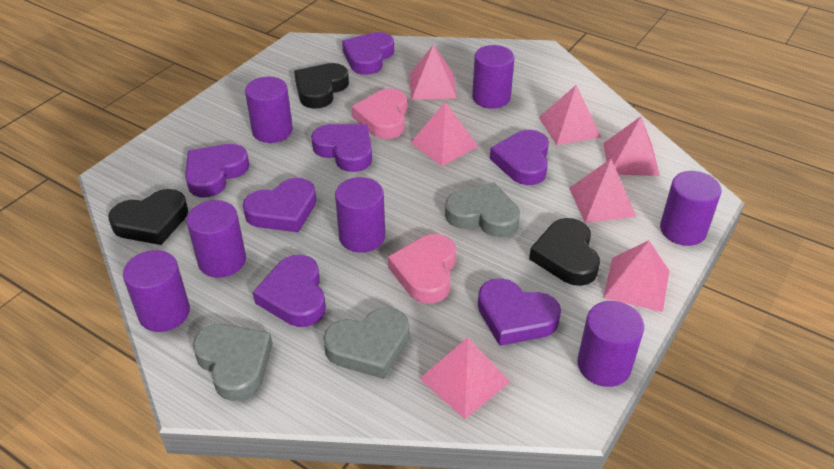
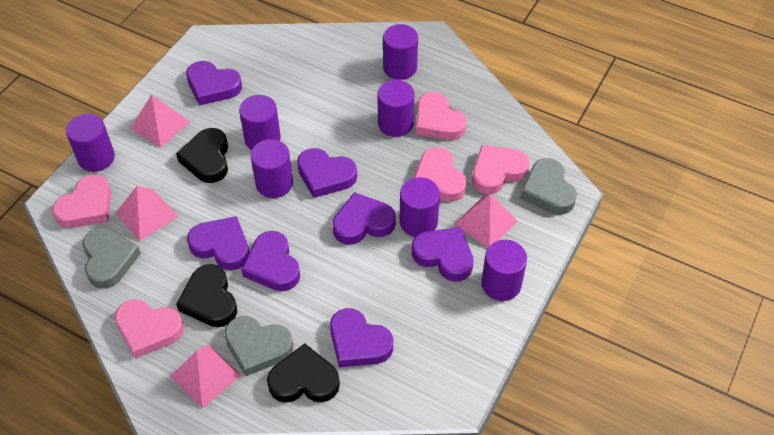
pink heart: 2 -> 5
pink pyramid: 7 -> 4

